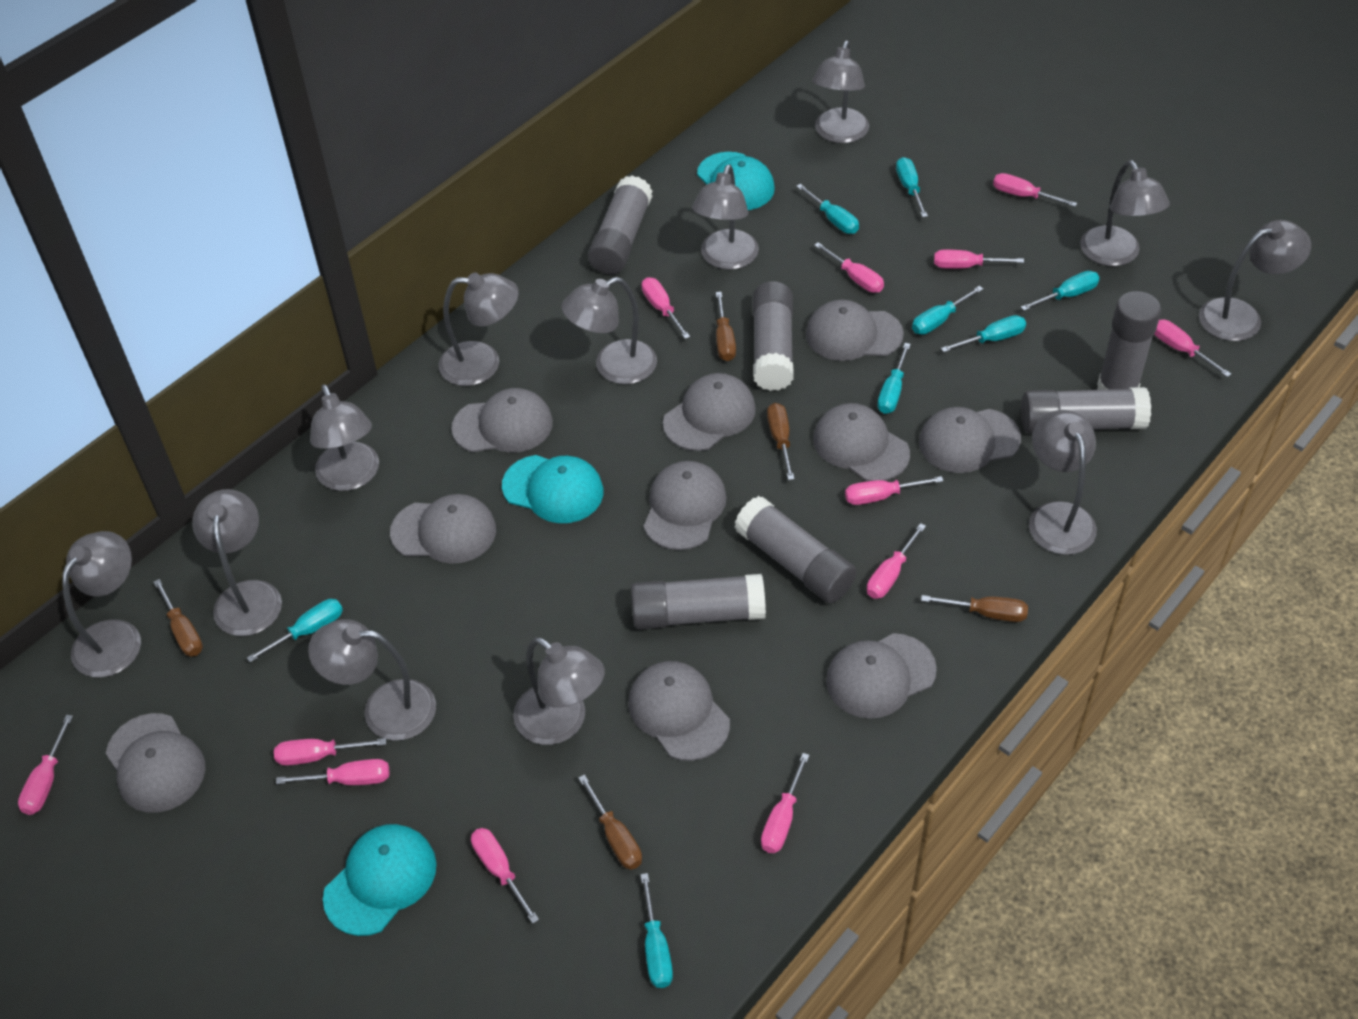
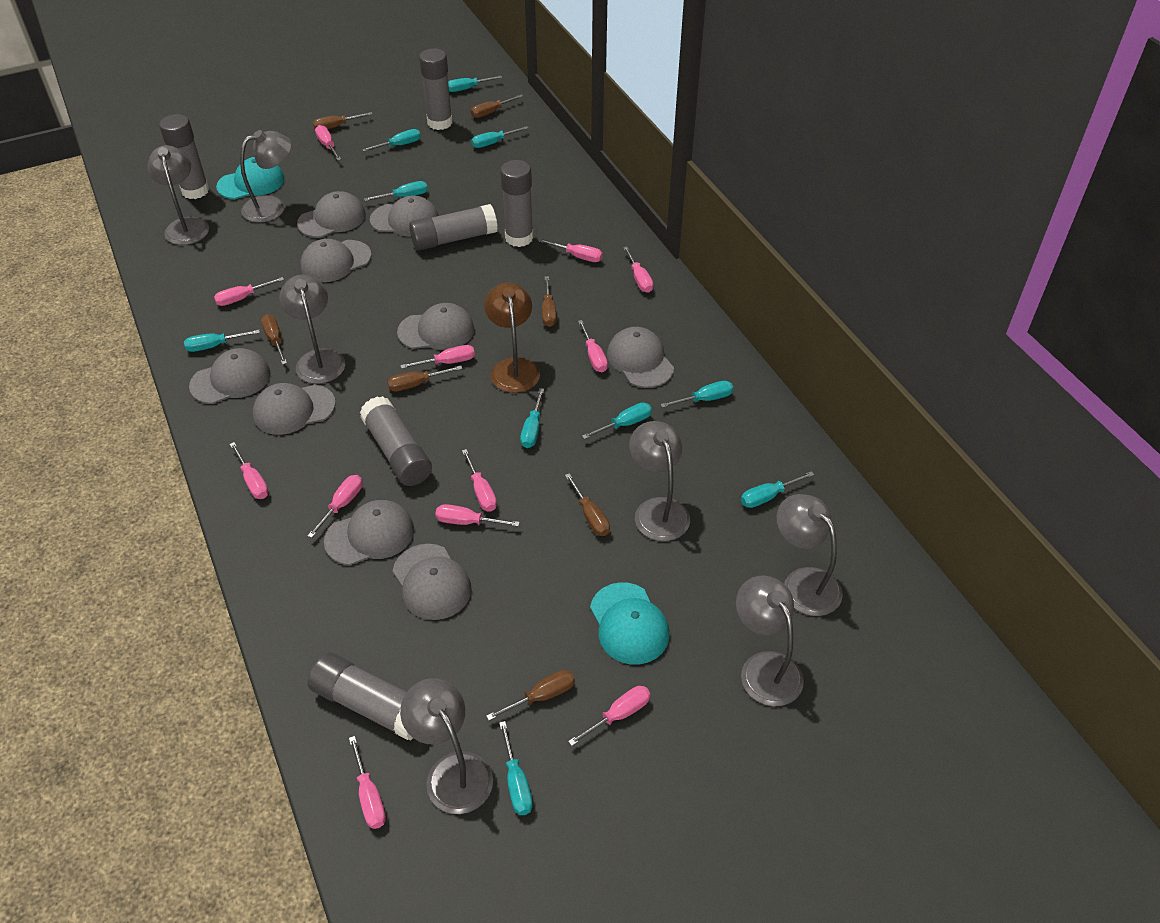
brown lamp: 0 -> 1
brown screwdriver: 5 -> 7
grey cap: 10 -> 9
grey lamp: 12 -> 7
turquoise cap: 3 -> 2
turquoise screwdriver: 8 -> 10

